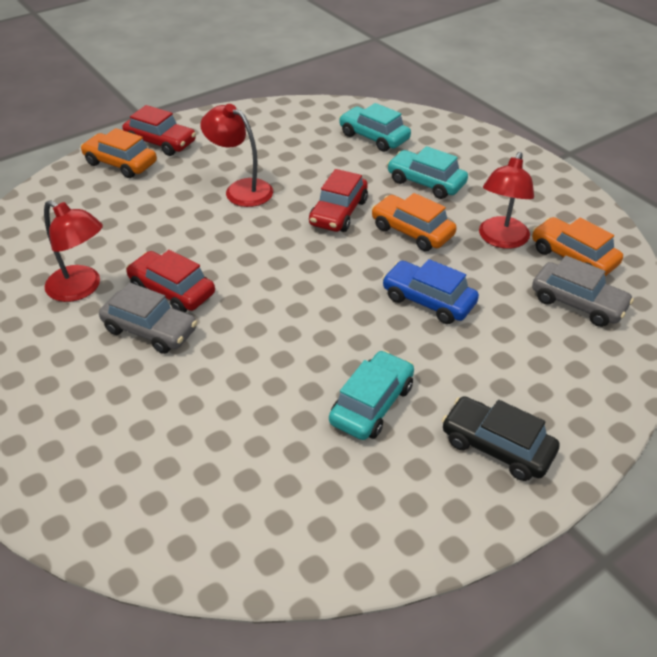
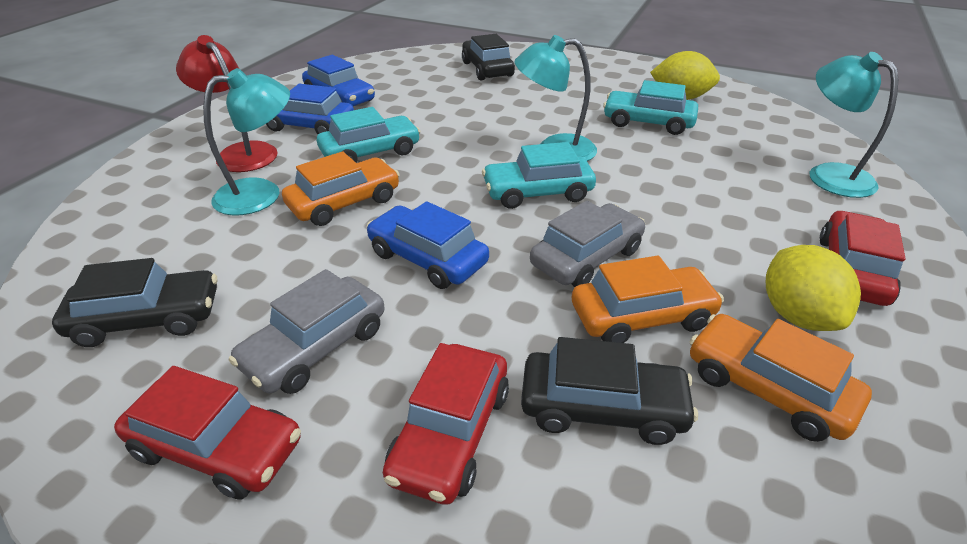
black car: 1 -> 3
blue car: 1 -> 3
red lamp: 3 -> 1
turquoise lamp: 0 -> 3
yellow lemon: 0 -> 2

